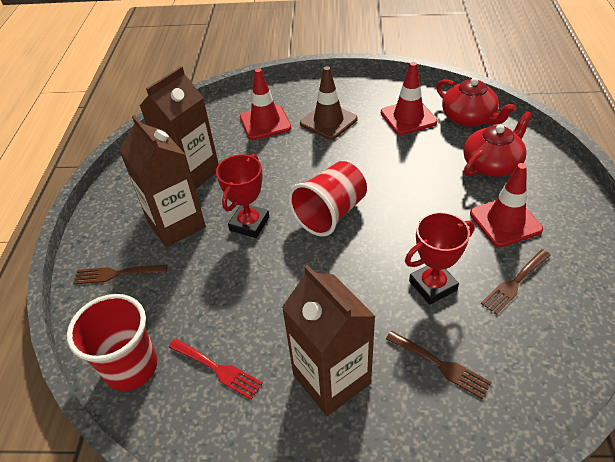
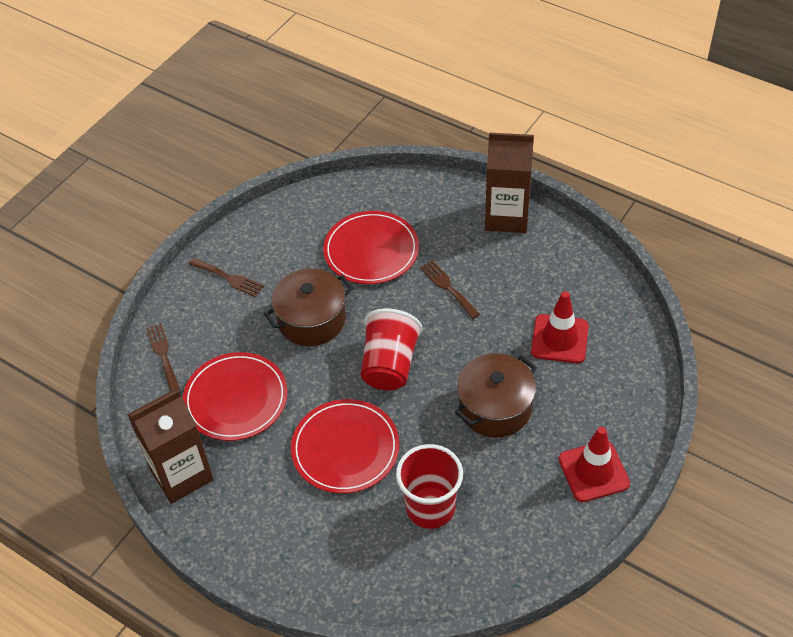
brown carton: 3 -> 2
brown pot: 0 -> 2
brown traffic cone: 1 -> 0
red fork: 1 -> 0
red plate: 0 -> 3
red teapot: 2 -> 0
red traffic cone: 3 -> 2
red trophy: 2 -> 0

